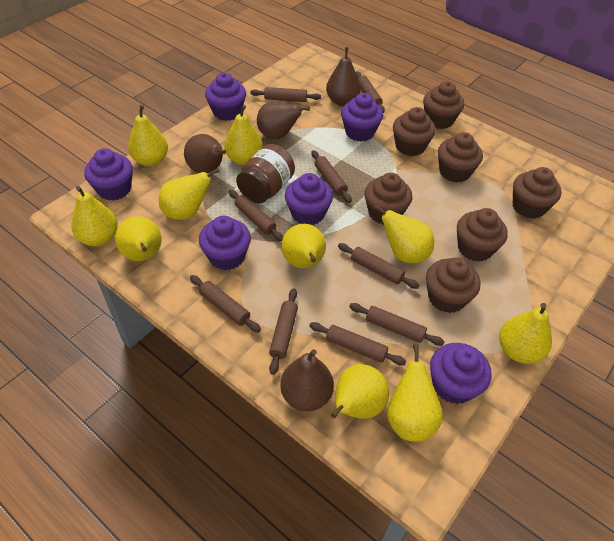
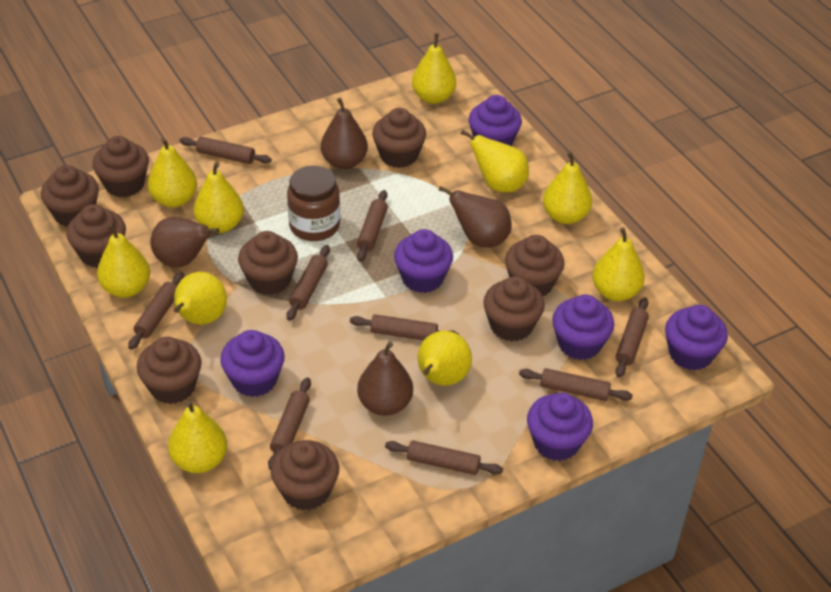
brown cupcake: 7 -> 9

